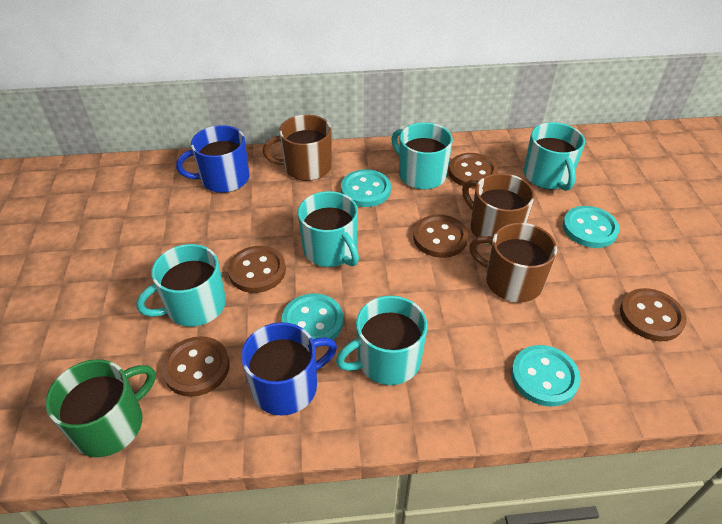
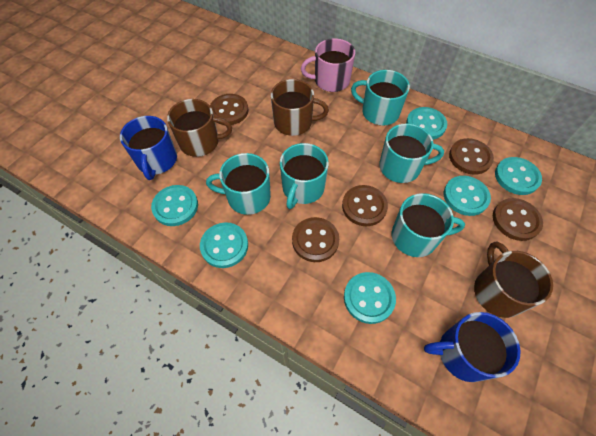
green mug: 1 -> 0
pink mug: 0 -> 1
turquoise button: 4 -> 6

